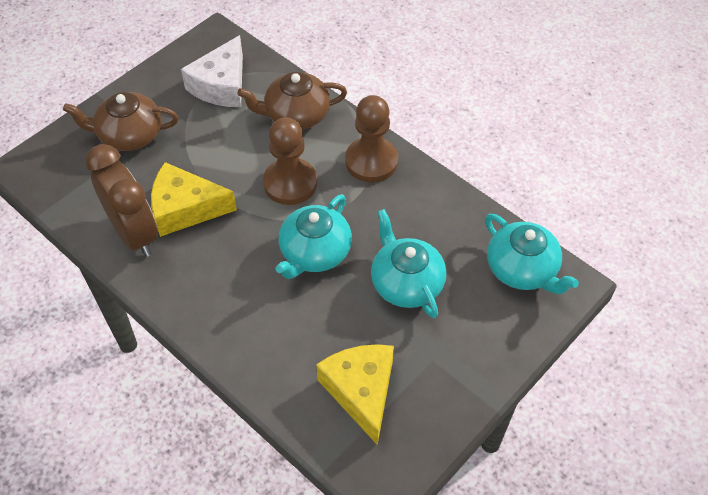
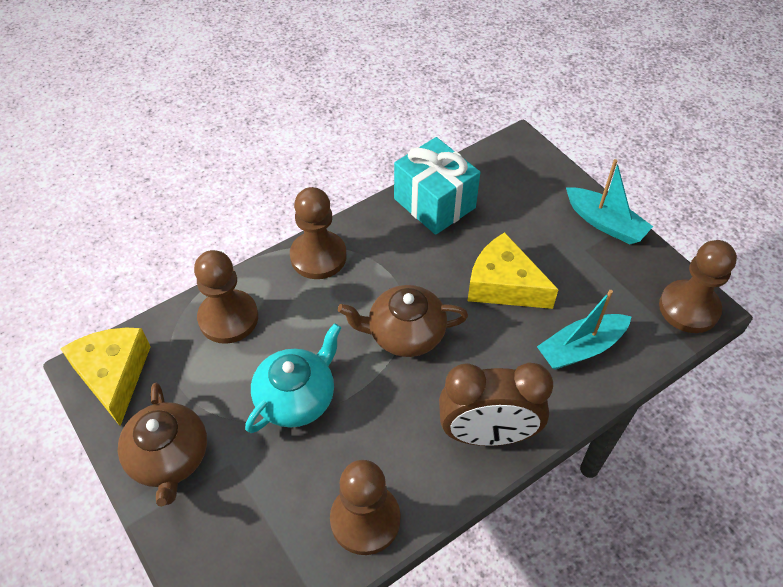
brown pawn: 2 -> 4
turquoise boat: 0 -> 2
turquoise gift: 0 -> 1
turquoise teapot: 3 -> 1
white cheese: 1 -> 0

